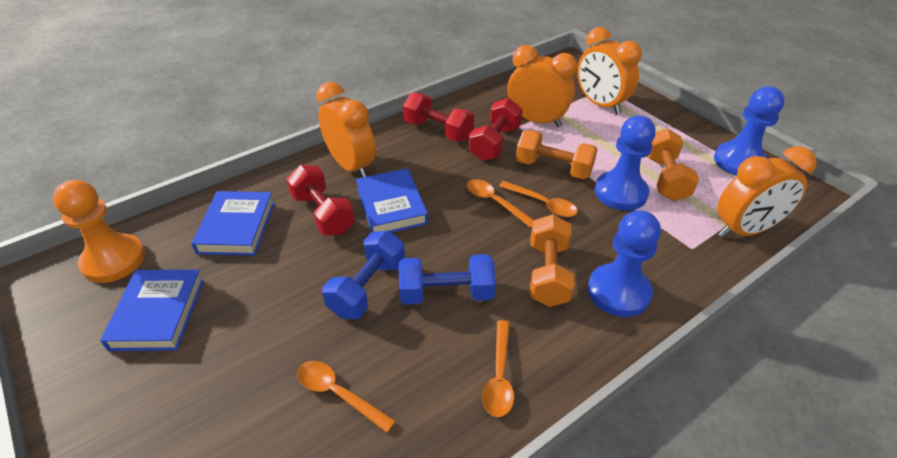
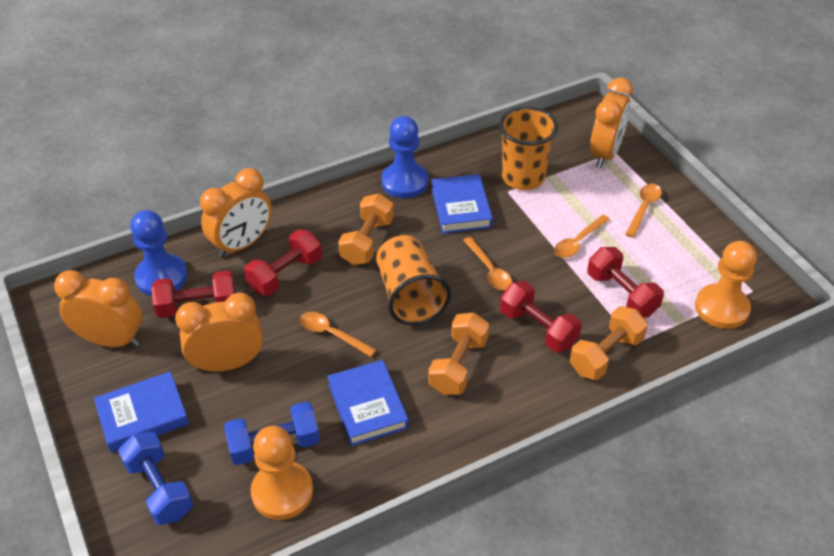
blue pawn: 3 -> 2
orange cup: 0 -> 2
orange pawn: 1 -> 2
red dumbbell: 3 -> 4

